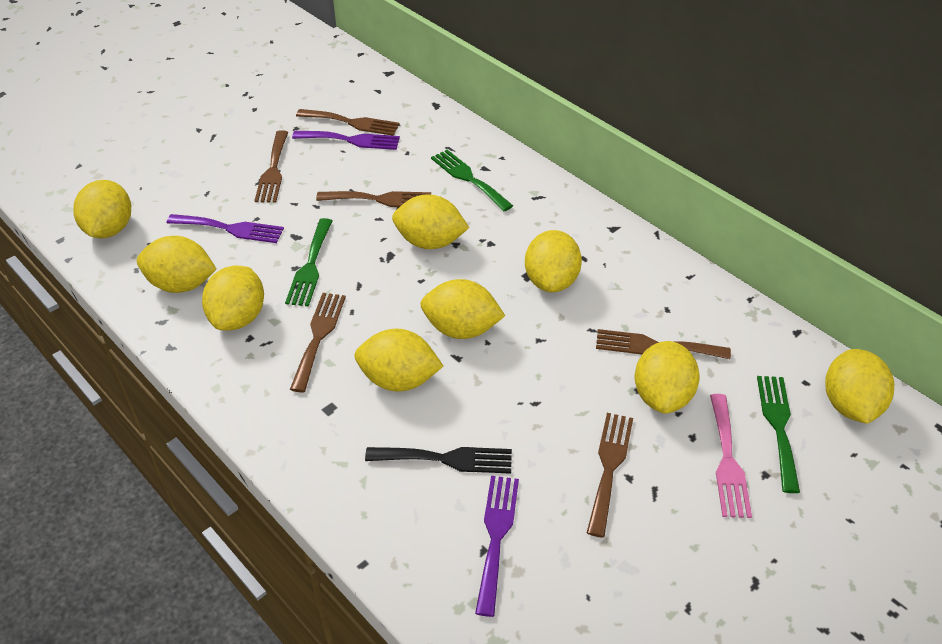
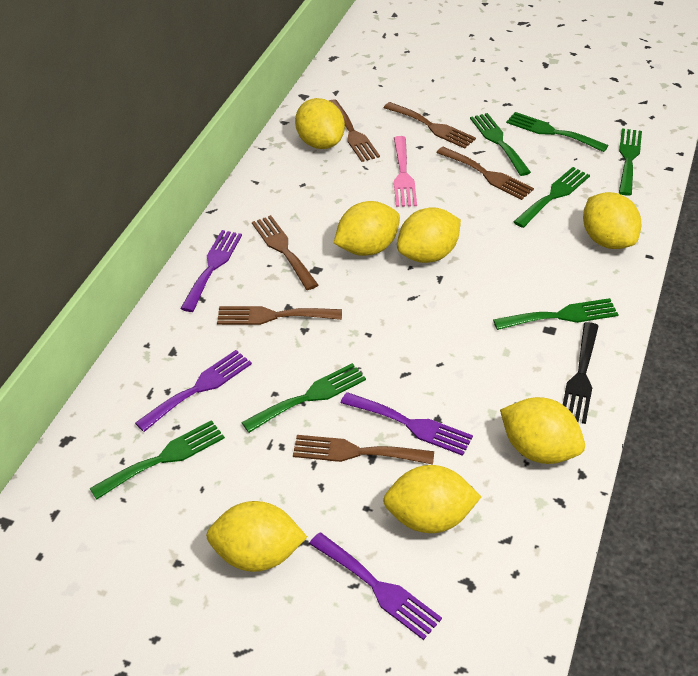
green fork: 3 -> 7
purple fork: 3 -> 4
yellow lemon: 9 -> 7

